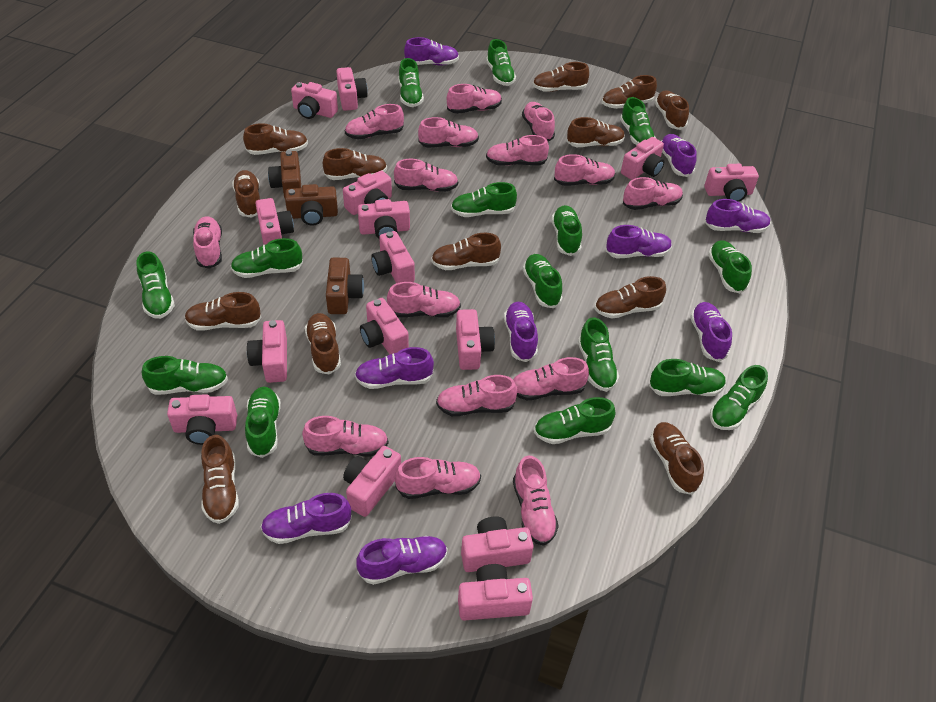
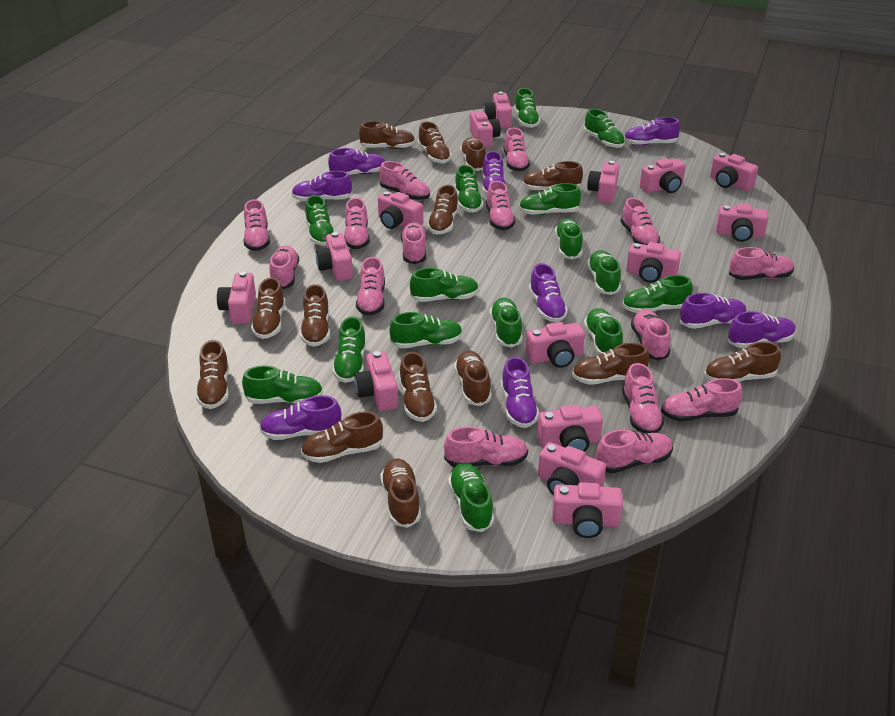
brown camera: 3 -> 0
brown shoe: 13 -> 14

